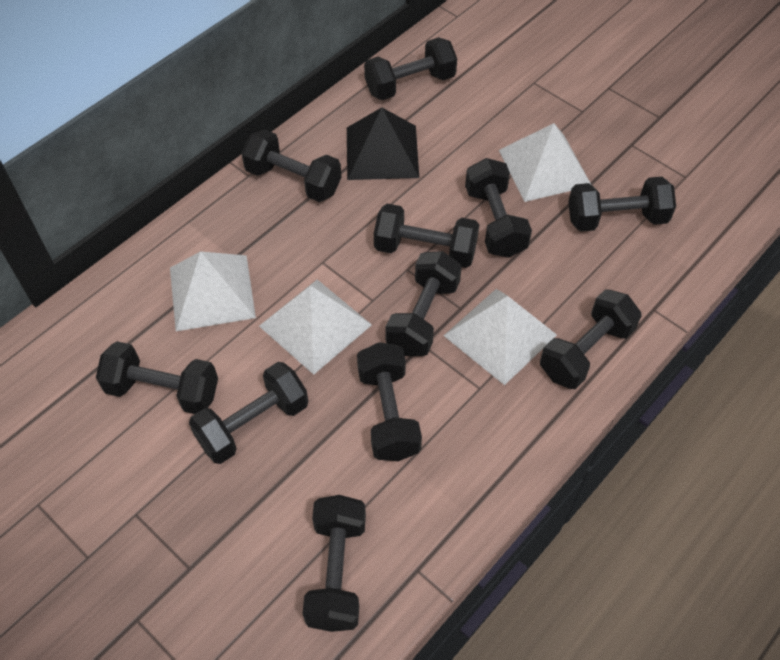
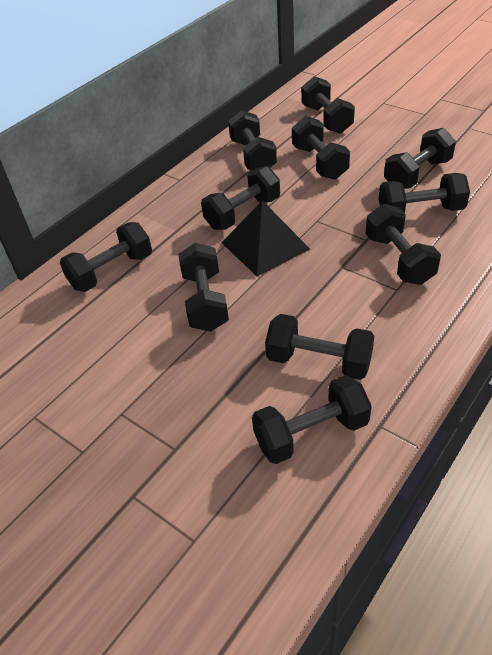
white pyramid: 4 -> 0

